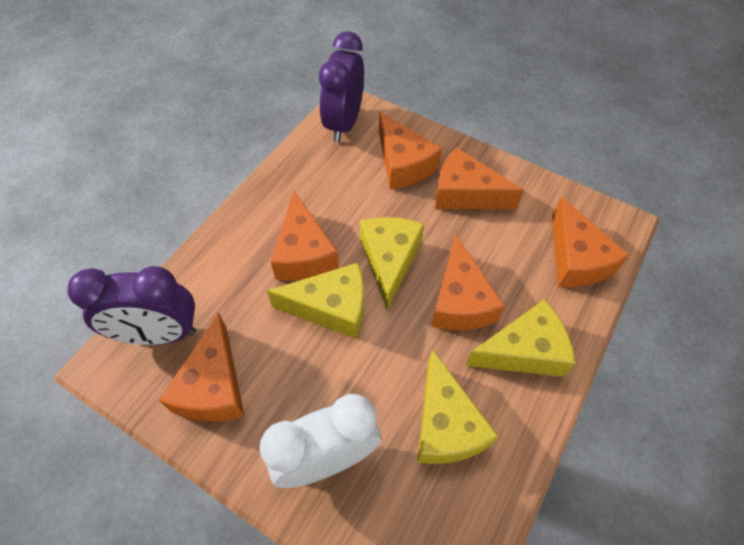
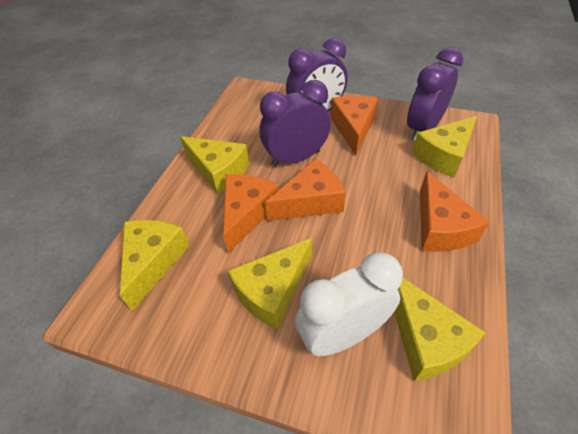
orange cheese: 6 -> 4
purple clock: 2 -> 3
yellow cheese: 4 -> 5

